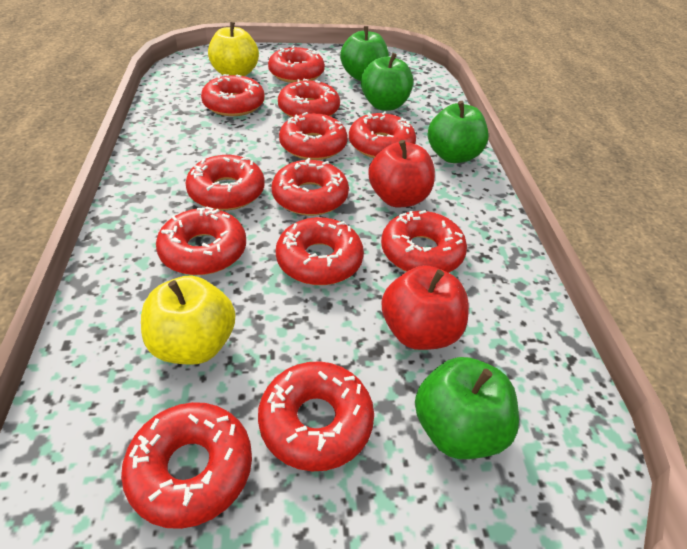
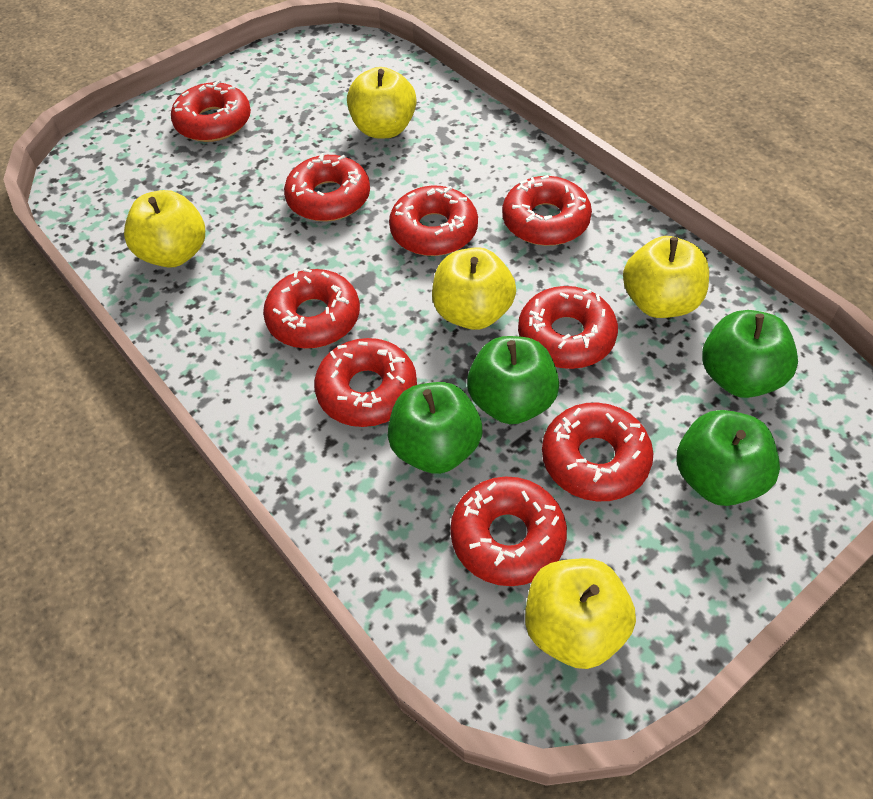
red apple: 2 -> 0
red donut: 12 -> 9
yellow apple: 2 -> 5

